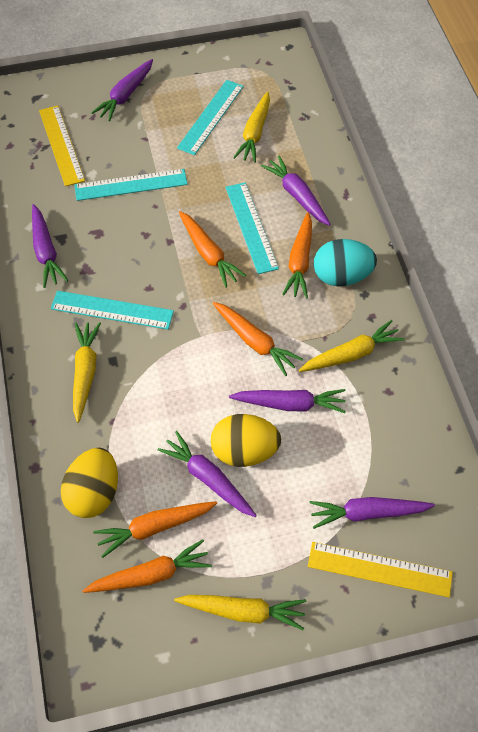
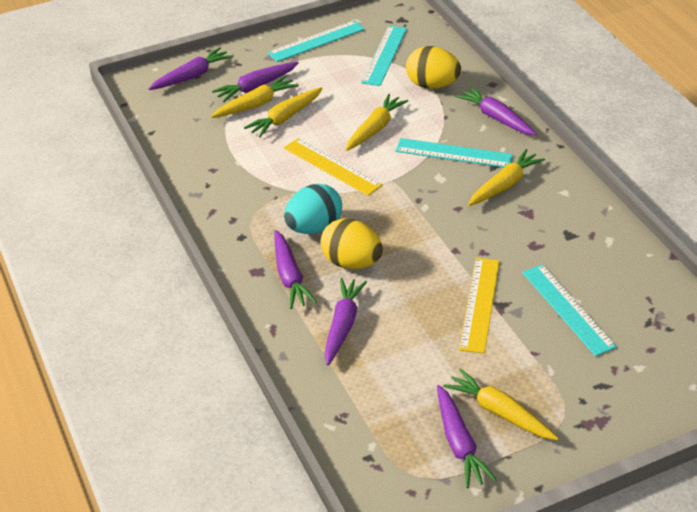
orange carrot: 5 -> 0
yellow carrot: 4 -> 5

